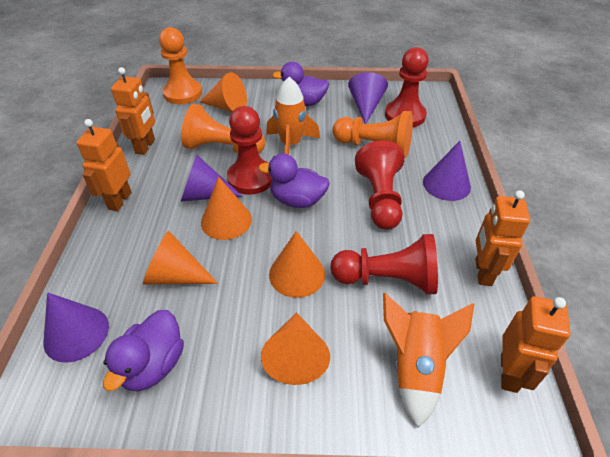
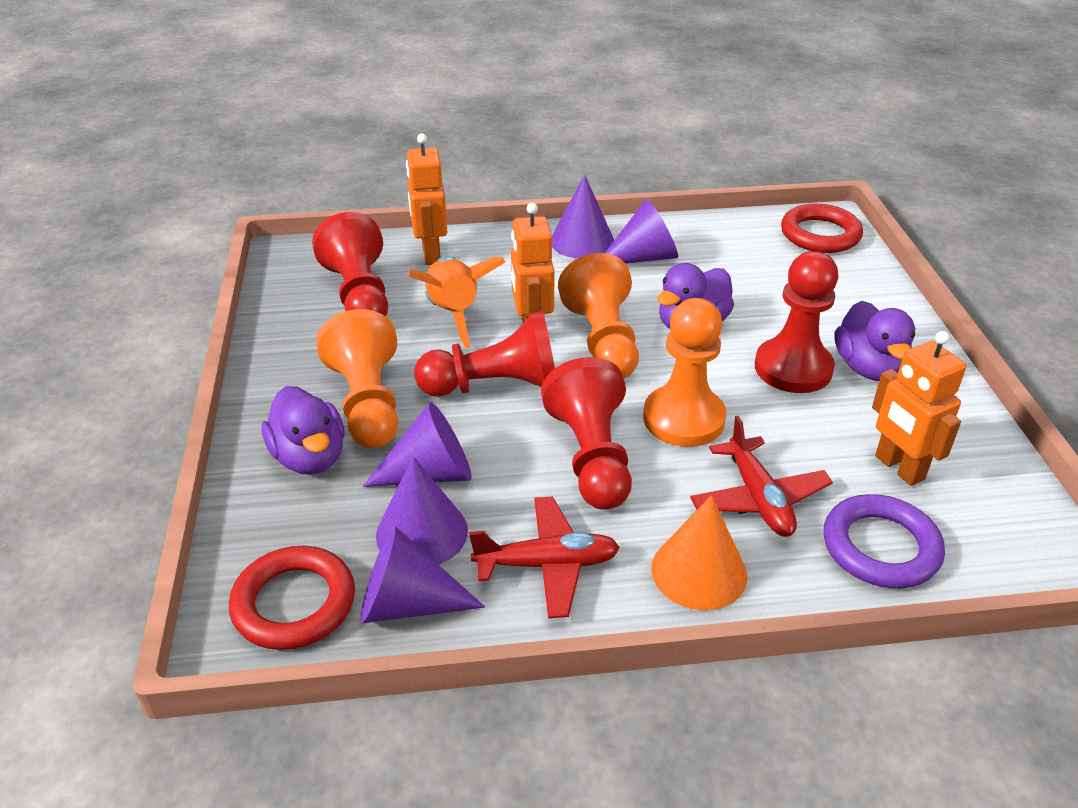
orange cone: 5 -> 1
orange robot: 4 -> 3
orange rocket: 2 -> 1
purple cone: 4 -> 5
purple ring: 0 -> 1
red plane: 0 -> 2
red ring: 0 -> 2

